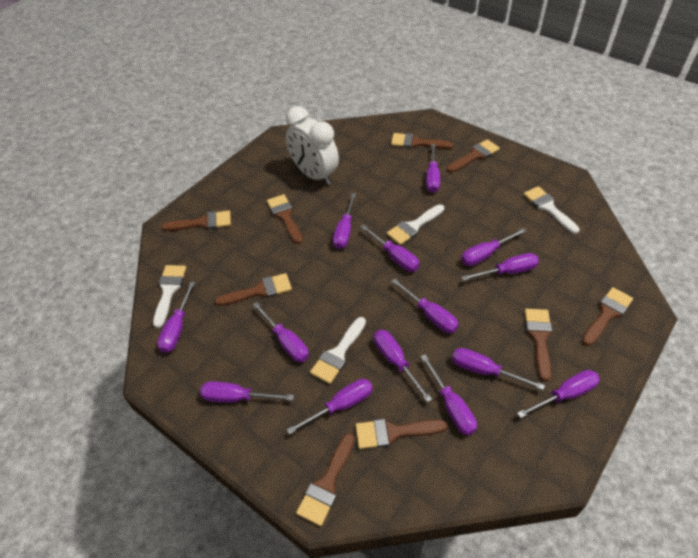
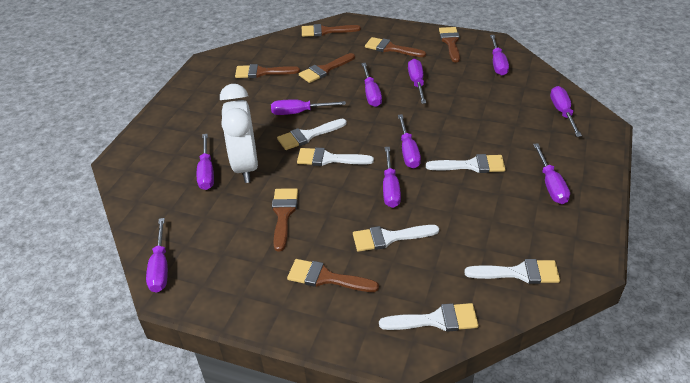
brown brush: 9 -> 7
purple screwdriver: 14 -> 10
white brush: 4 -> 6

